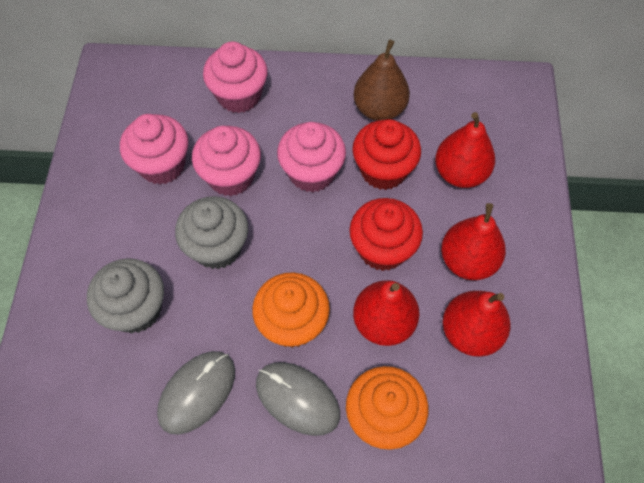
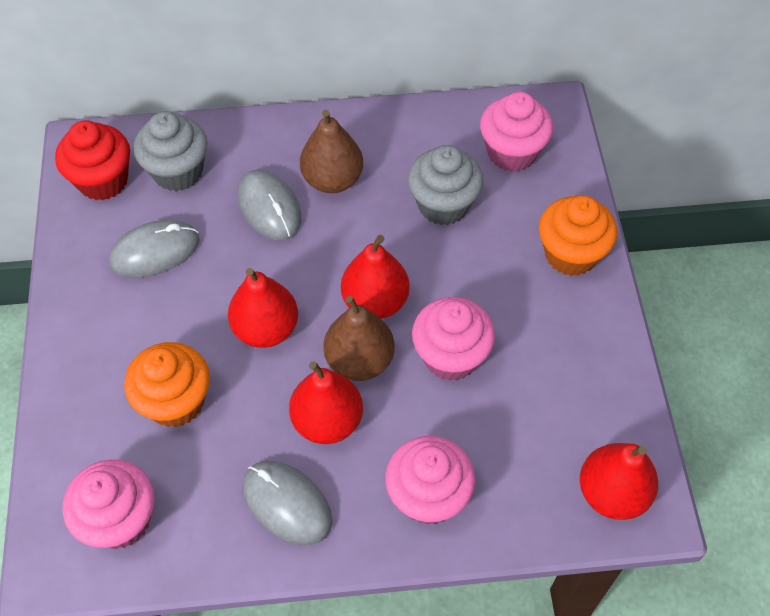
brown pear: 1 -> 2
grey mouse: 2 -> 3
red cupcake: 2 -> 1

